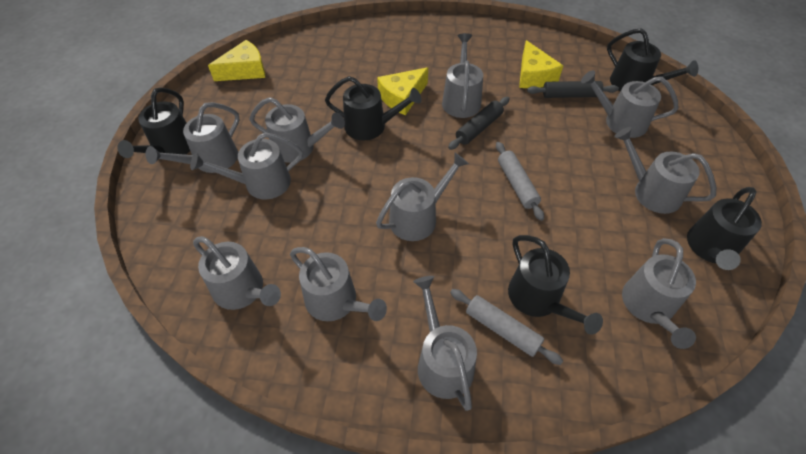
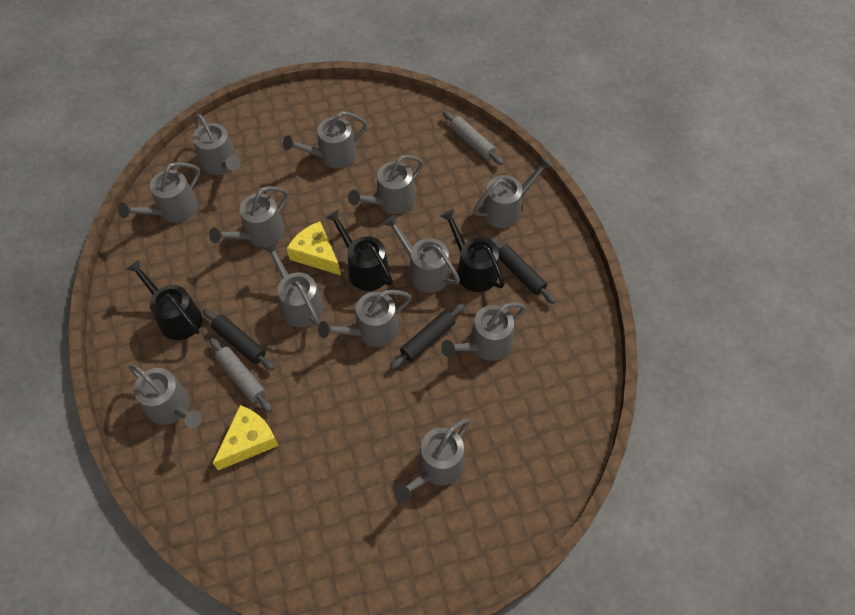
black rolling pin: 2 -> 3
black watering can: 5 -> 3
grey watering can: 11 -> 12
yellow cheese: 3 -> 2

